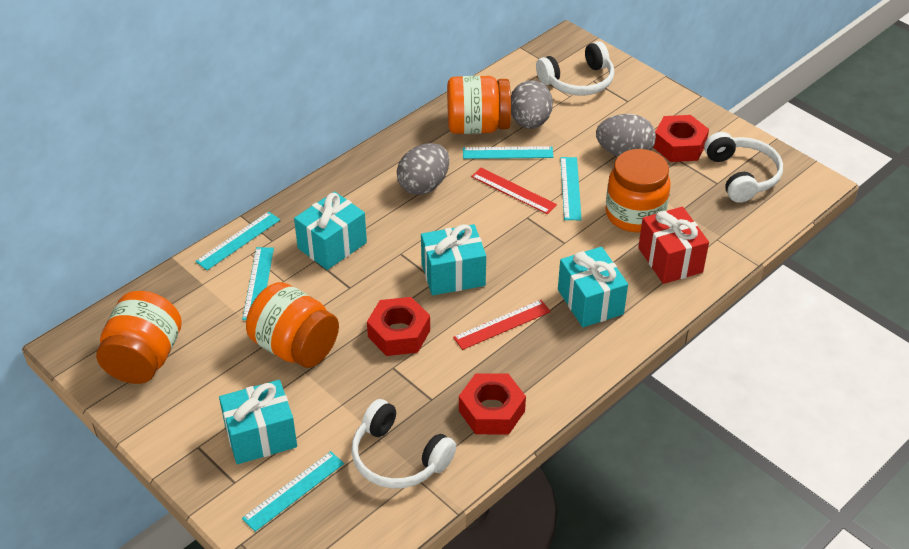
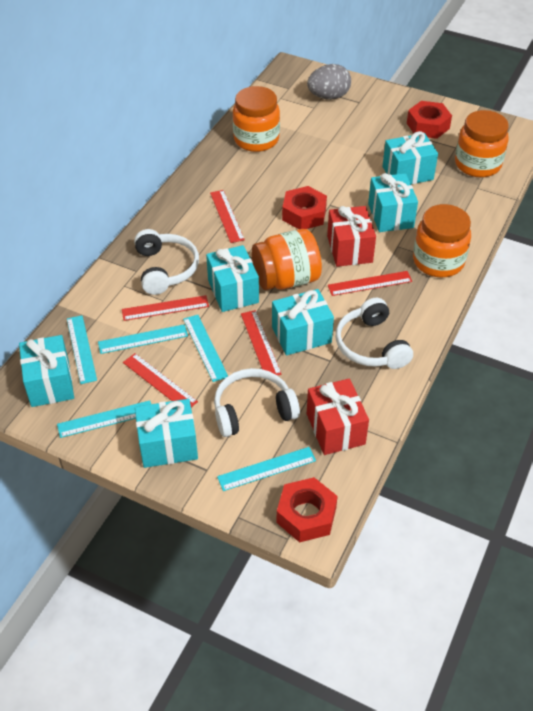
grey egg: 3 -> 1
red gift: 1 -> 2
red ruler: 2 -> 5
turquoise gift: 4 -> 6

